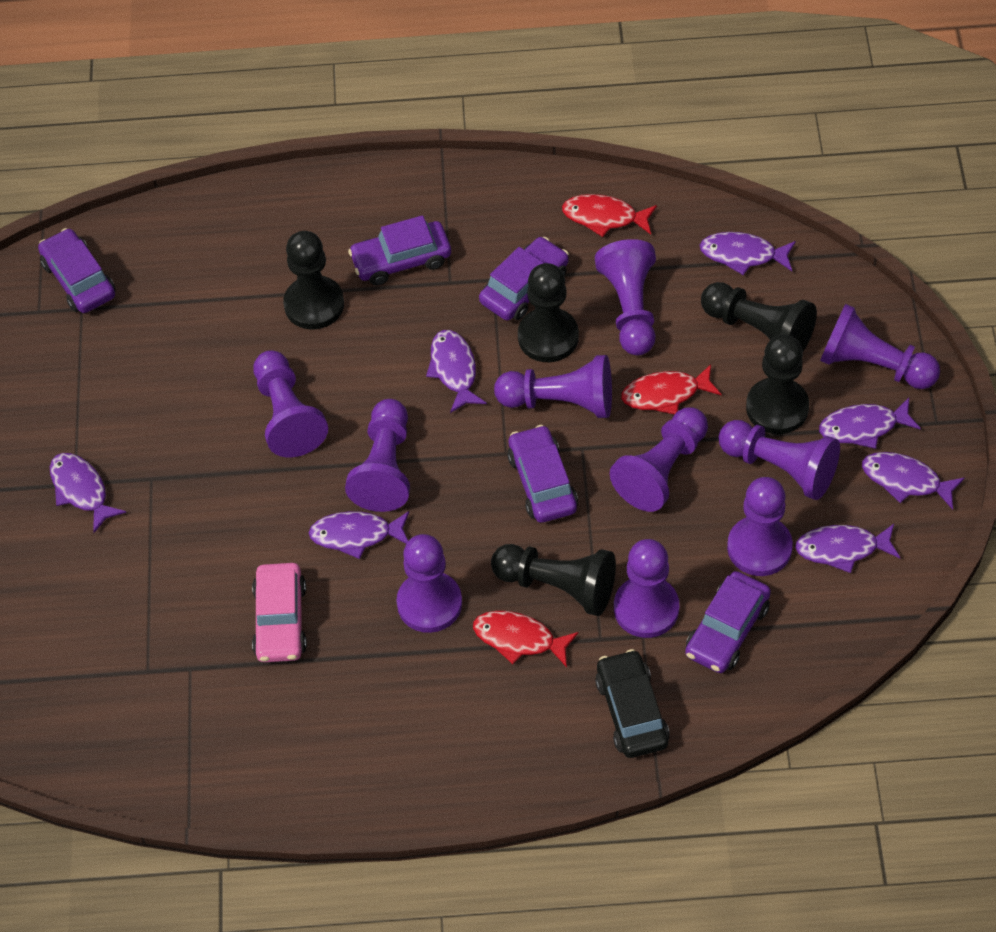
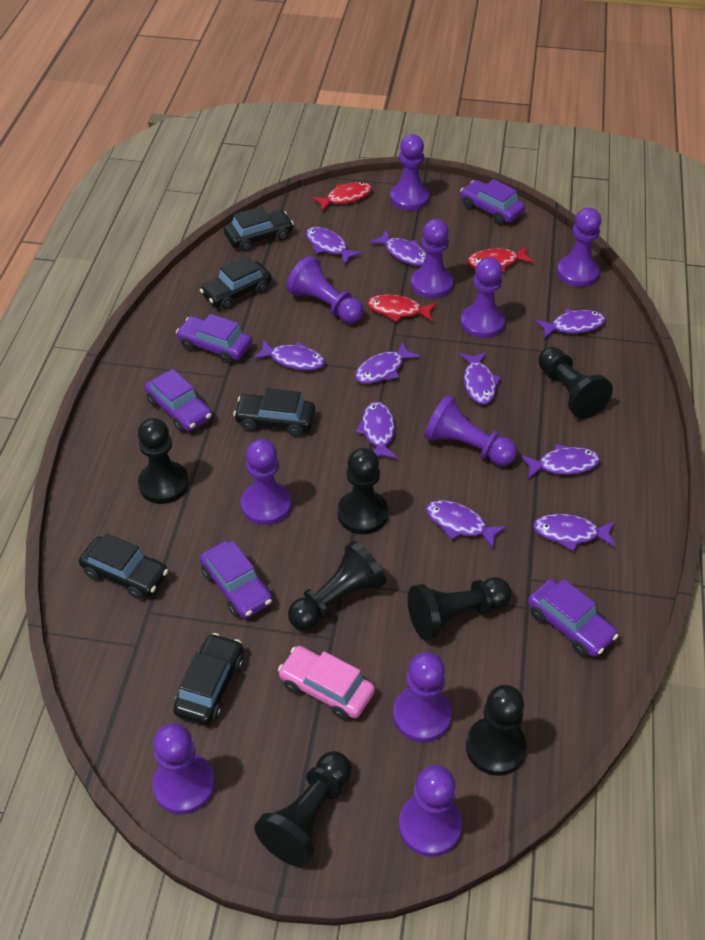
black car: 1 -> 5
black pawn: 5 -> 7
purple fish: 7 -> 10

